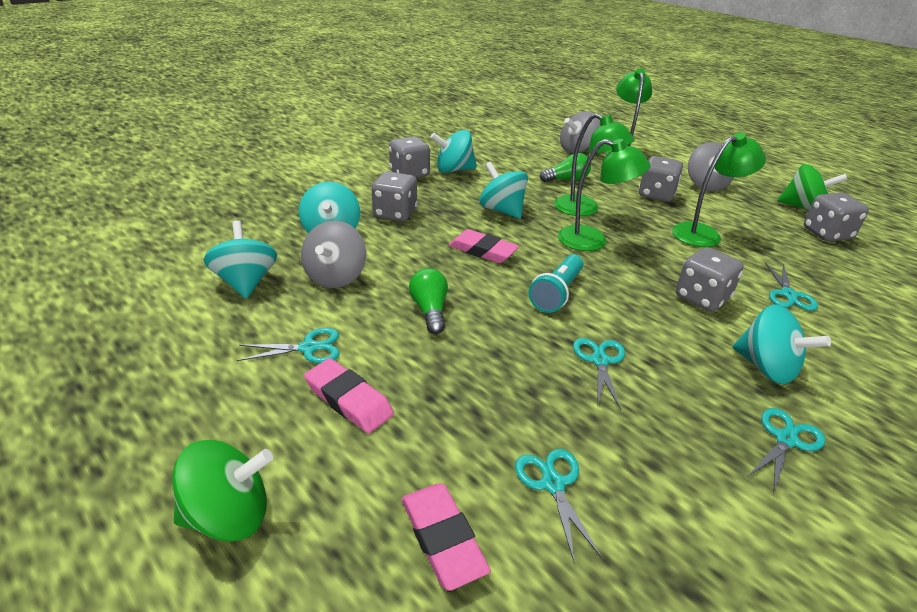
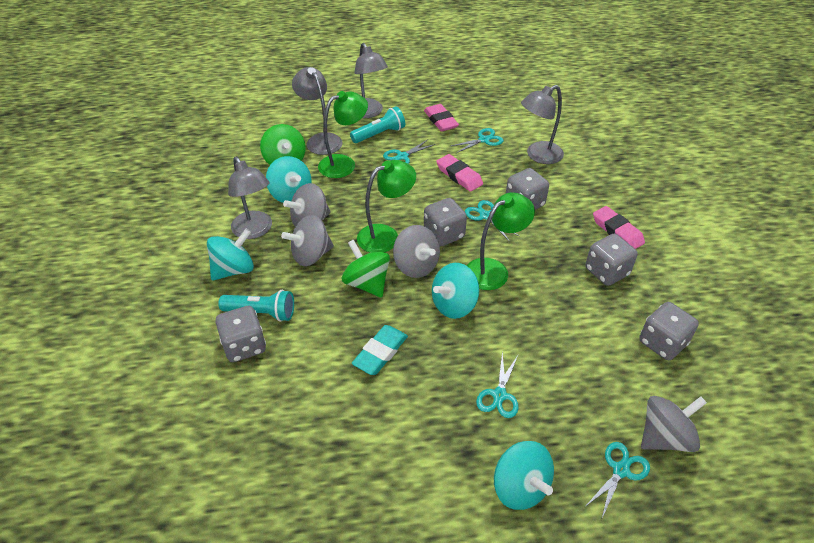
green lamp: 4 -> 3
green light bulb: 2 -> 0
grey lamp: 0 -> 4
grey spinning top: 3 -> 4
turquoise eraser: 0 -> 1
turquoise flashlight: 1 -> 2
turquoise spinning top: 5 -> 4

